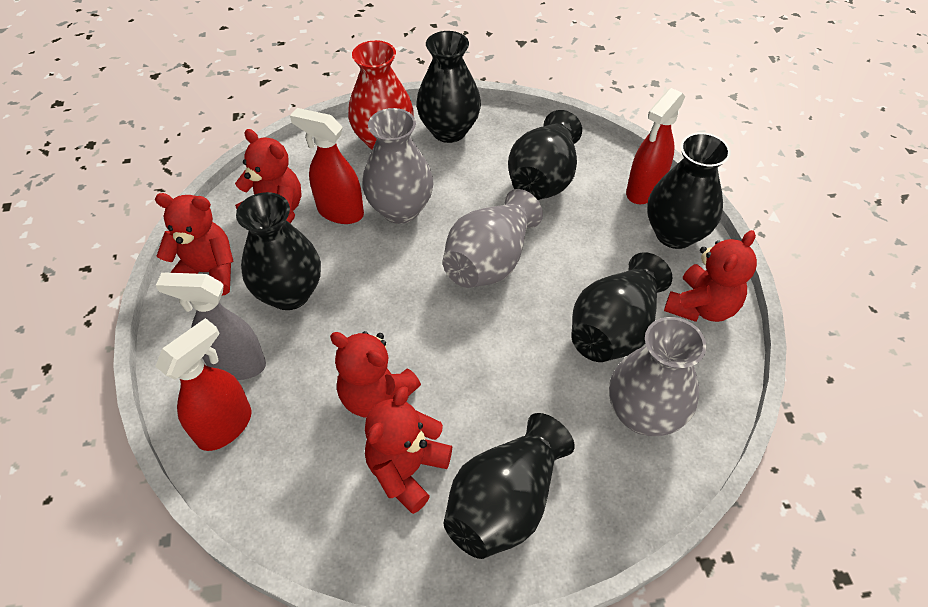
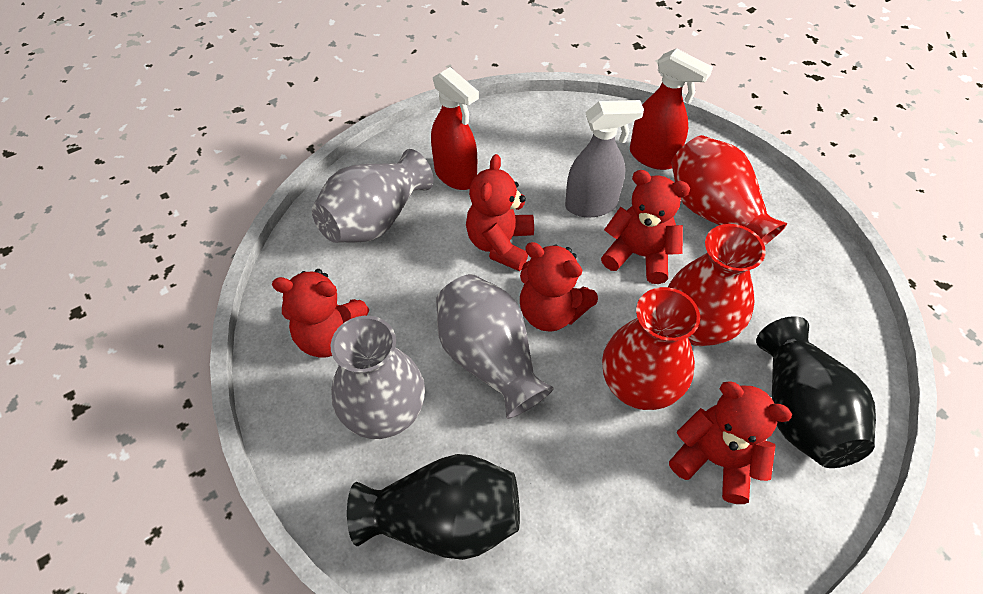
black vase: 6 -> 2
red spray bottle: 3 -> 2
red vase: 1 -> 3

